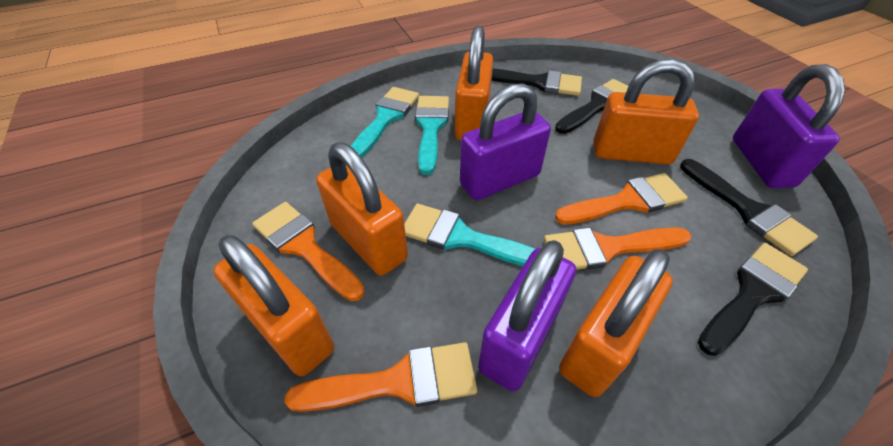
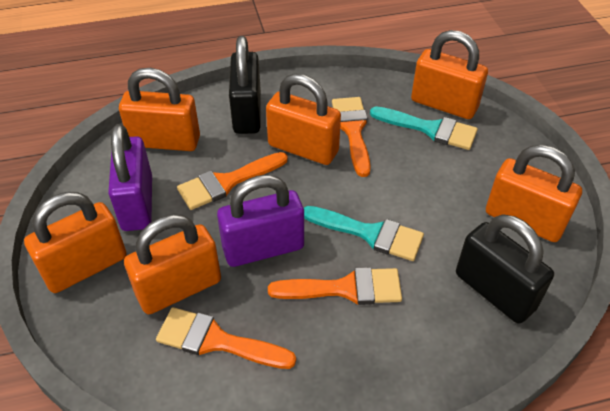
black brush: 4 -> 0
black padlock: 0 -> 2
orange padlock: 5 -> 6
purple padlock: 3 -> 2
turquoise brush: 3 -> 2

